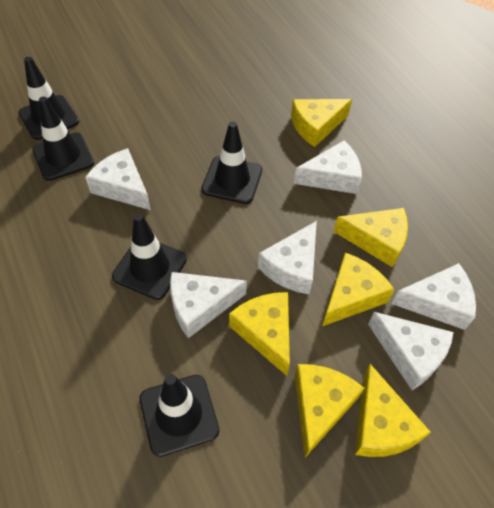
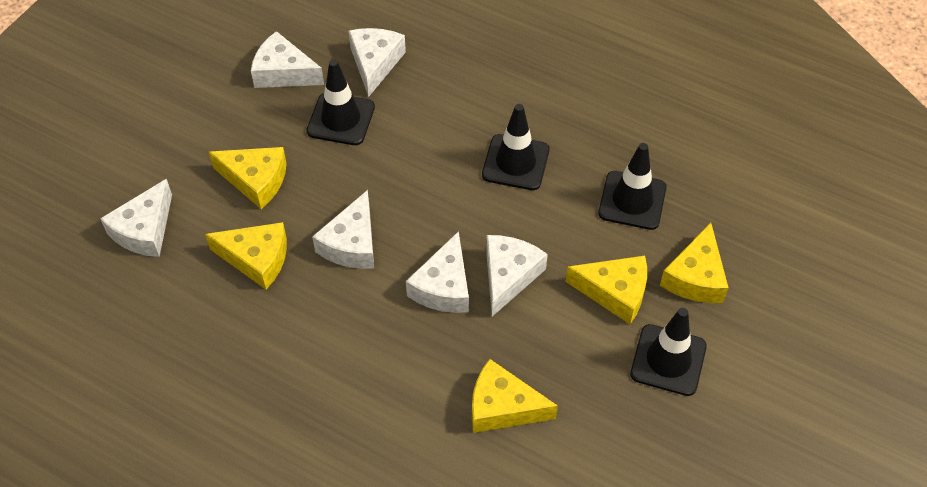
black traffic cone: 5 -> 4
yellow cheese: 6 -> 5

